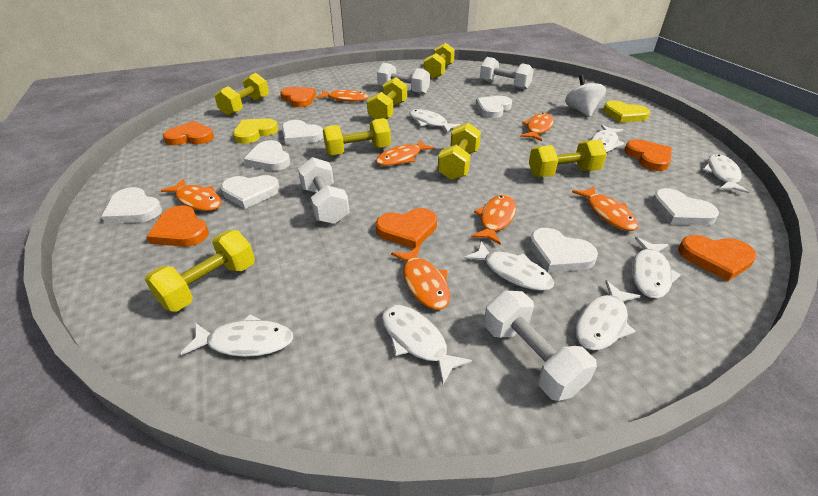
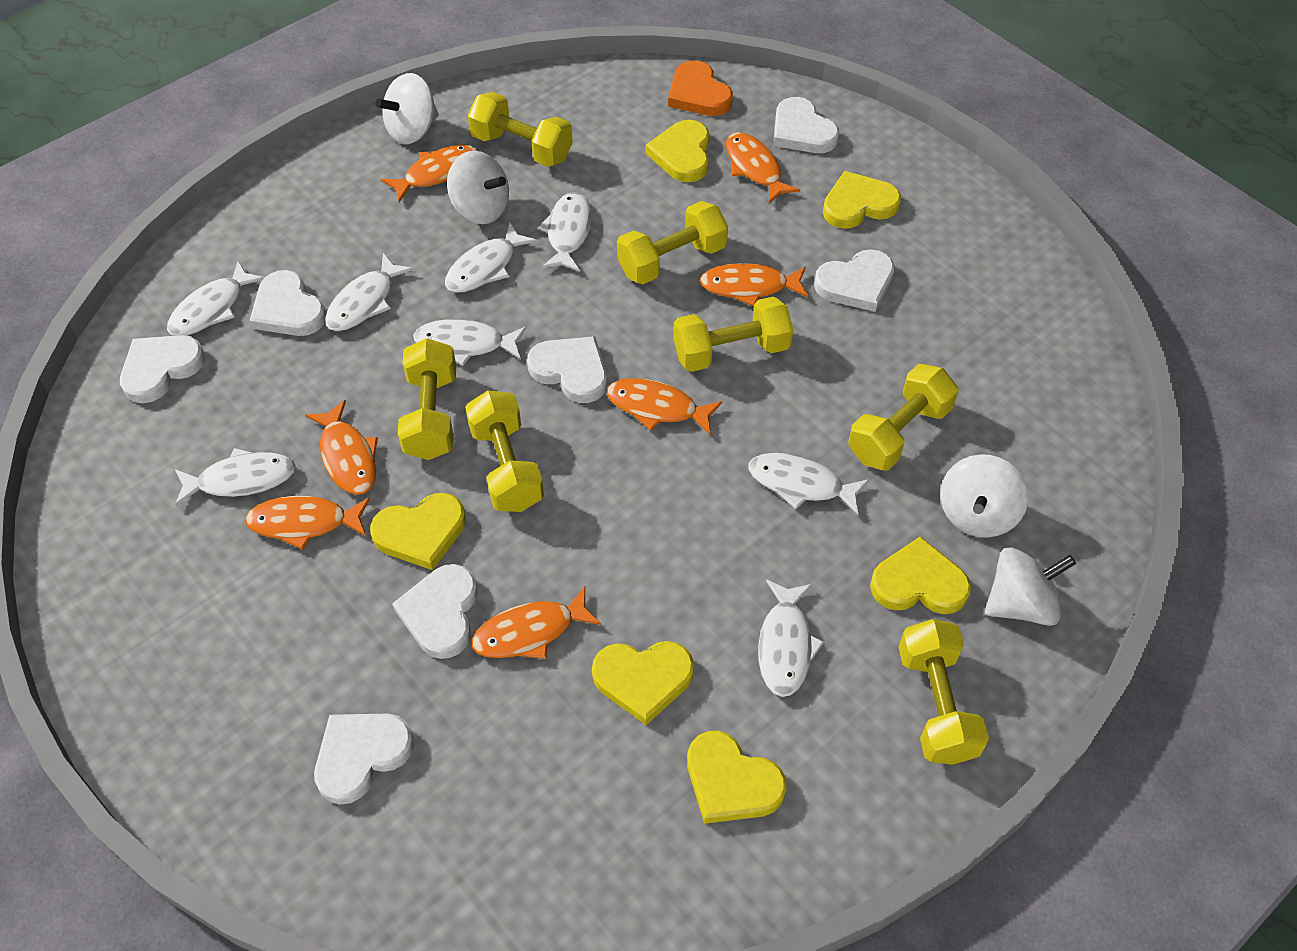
orange heart: 6 -> 1
white dumbbell: 4 -> 0
white spinning top: 1 -> 4
yellow heart: 2 -> 6

